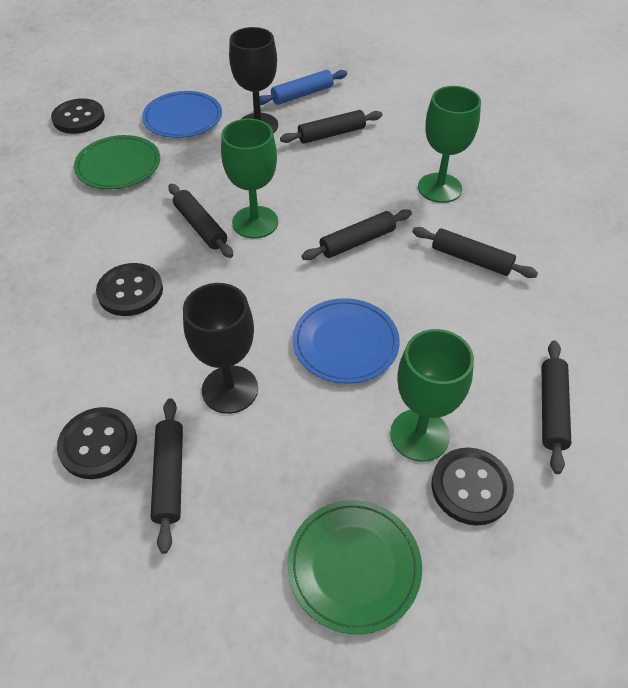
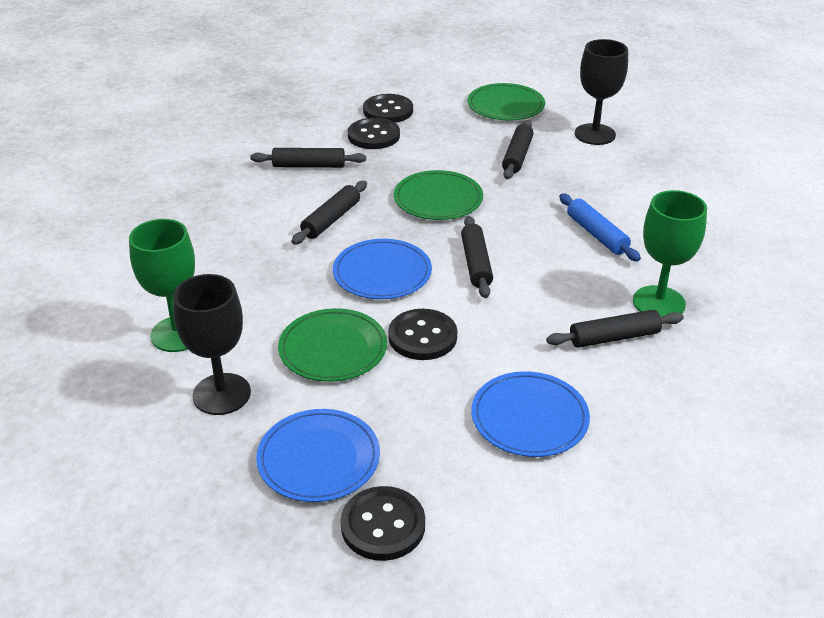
black rolling pin: 6 -> 5
blue plate: 2 -> 3
green goblet: 3 -> 2
green plate: 2 -> 3

